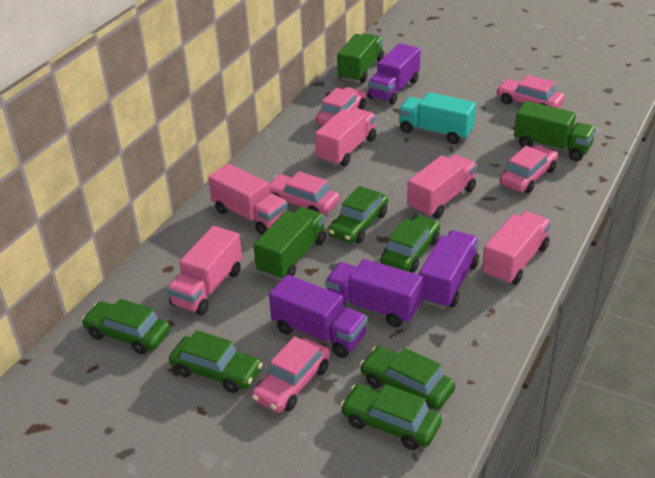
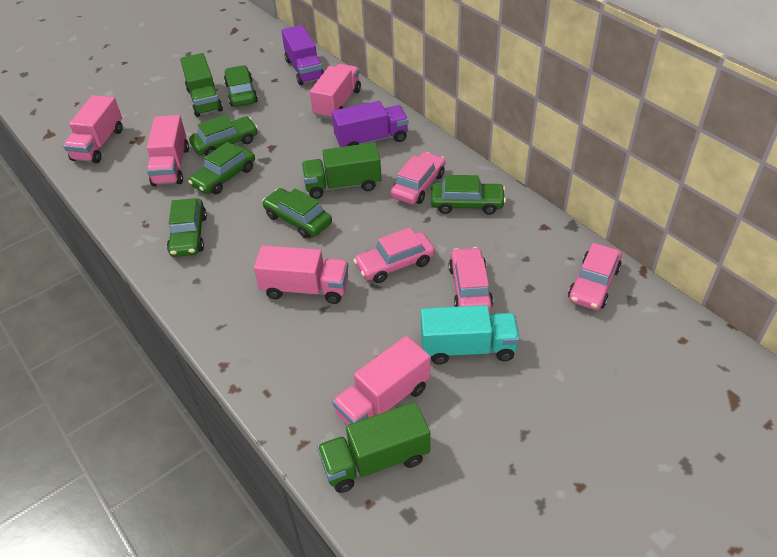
pink car: 5 -> 4
purple truck: 4 -> 2

